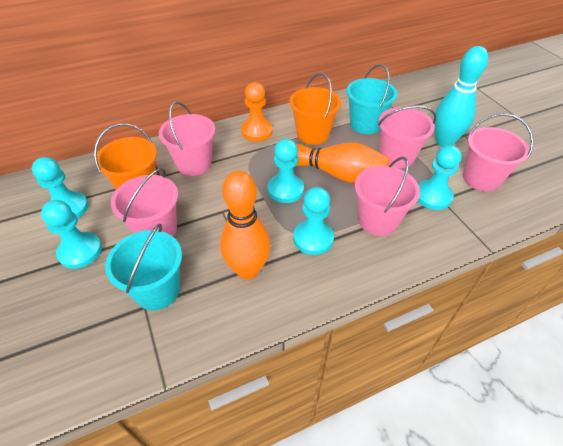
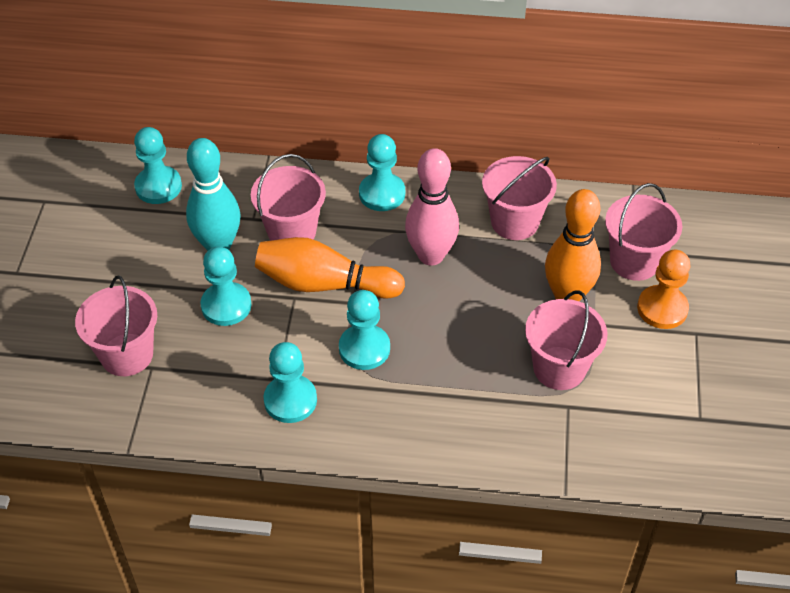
orange bucket: 2 -> 0
pink bowling pin: 0 -> 1
turquoise bucket: 2 -> 0

